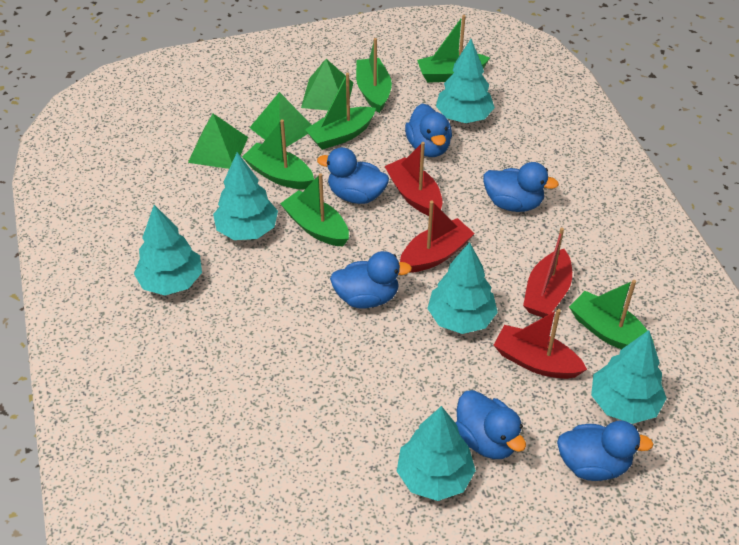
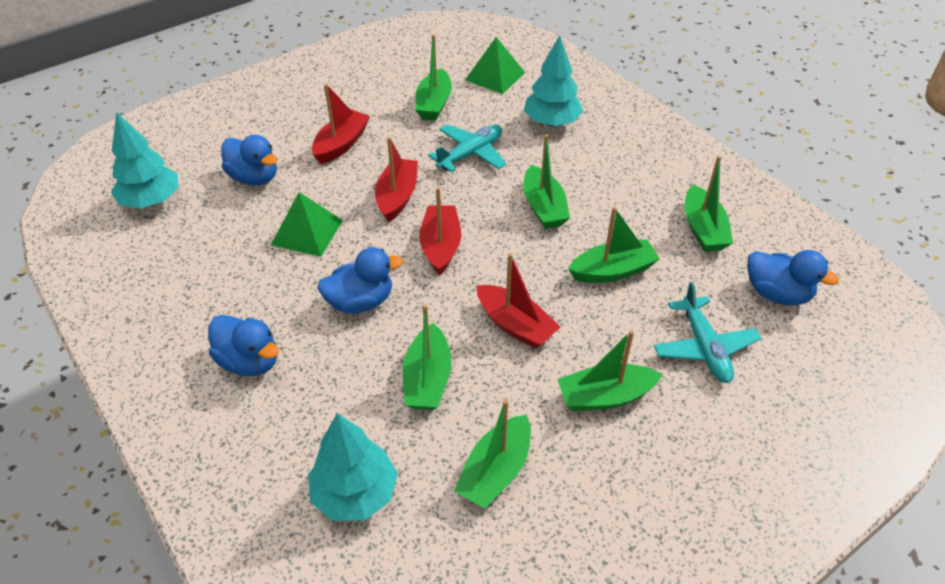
blue duck: 6 -> 4
green boat: 6 -> 7
green pyramid: 3 -> 2
turquoise plane: 0 -> 2
turquoise tree: 6 -> 3

